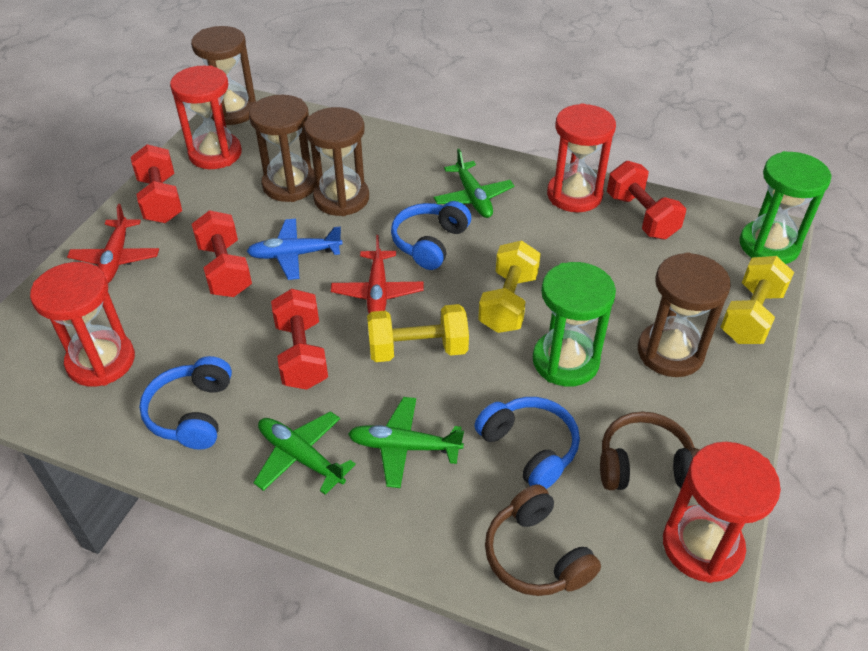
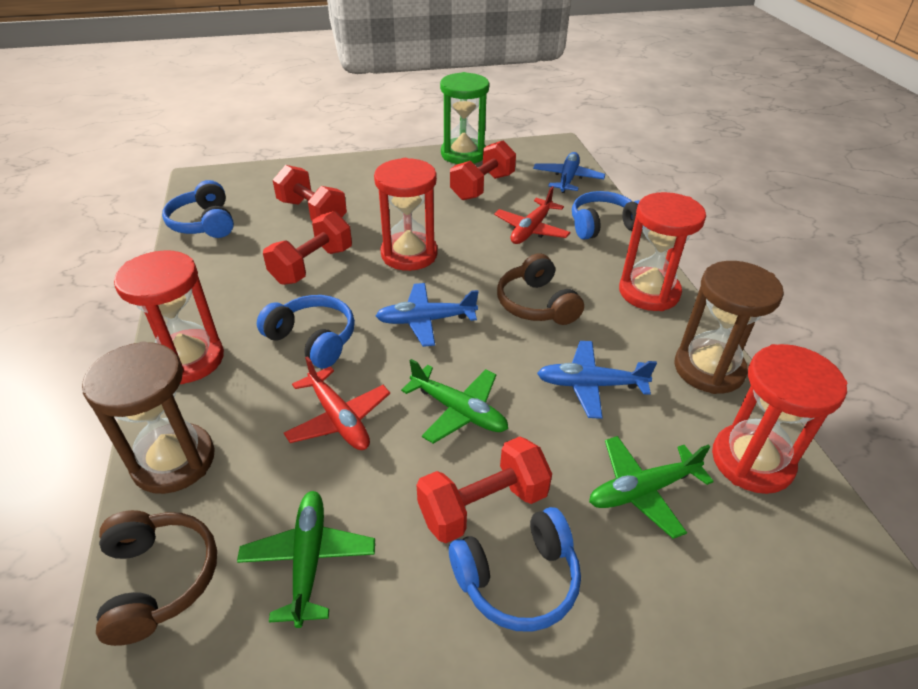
blue headphones: 3 -> 4
blue plane: 1 -> 3
brown hourglass: 4 -> 2
green hourglass: 2 -> 1
yellow dumbbell: 3 -> 0

